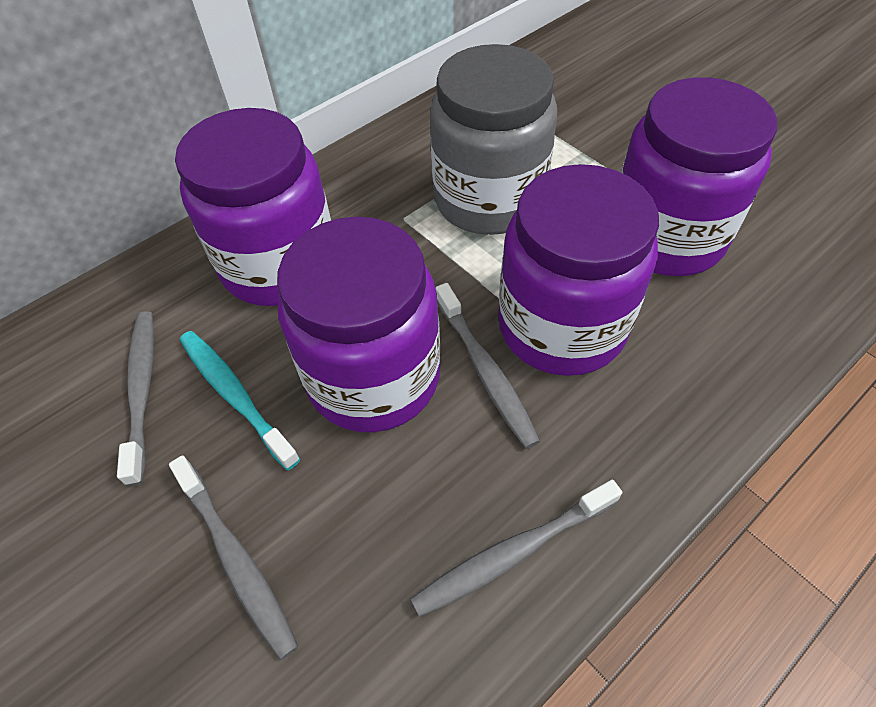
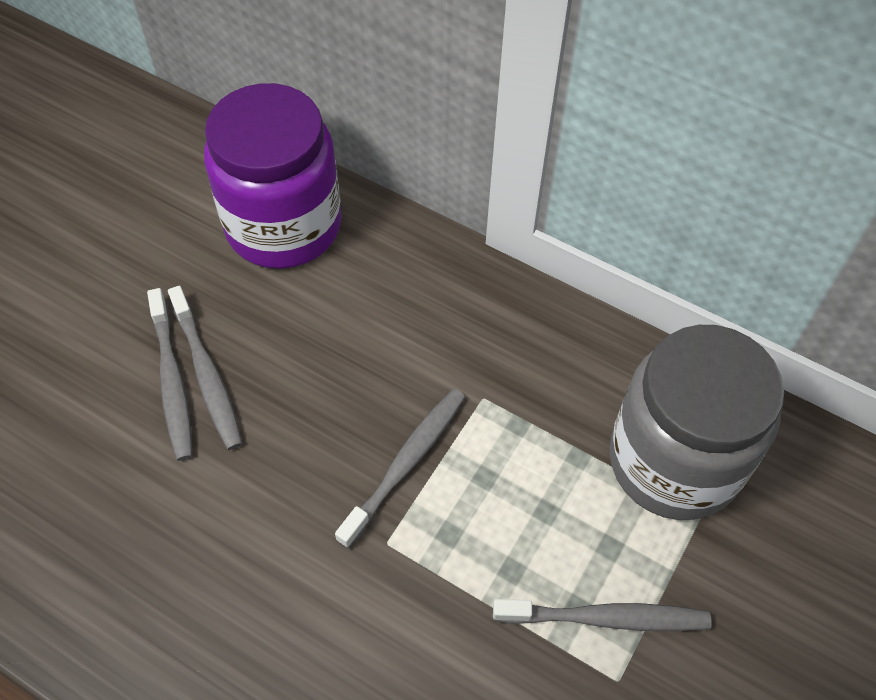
purple jar: 4 -> 1
turquoise toothbrush: 1 -> 0

